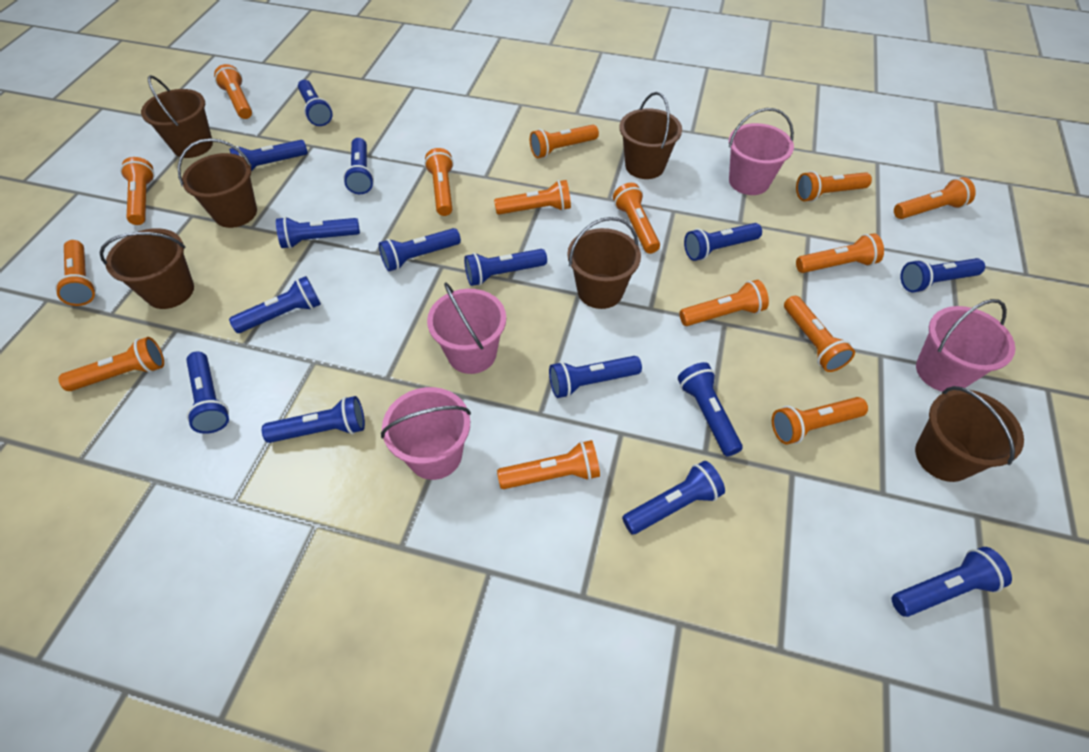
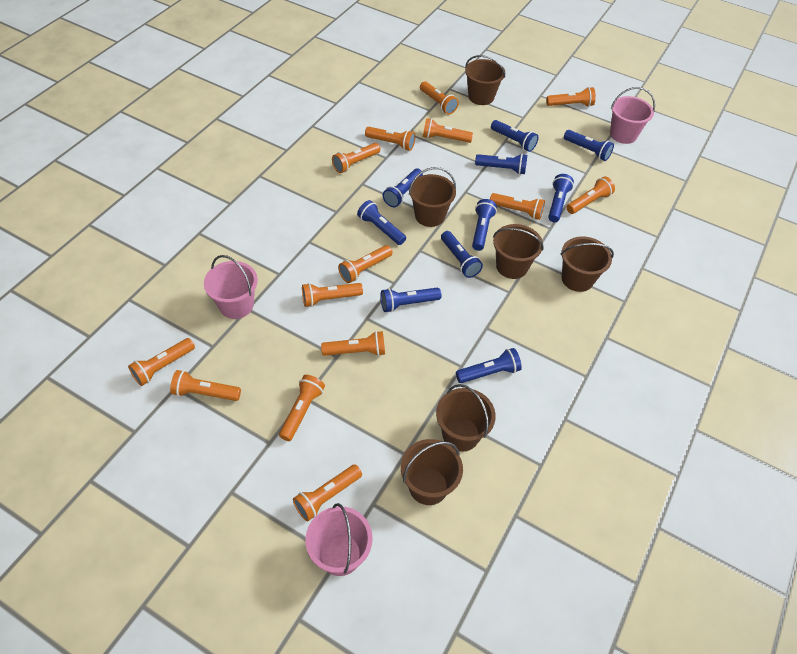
blue flashlight: 15 -> 10
orange flashlight: 15 -> 14
pink bucket: 4 -> 3

